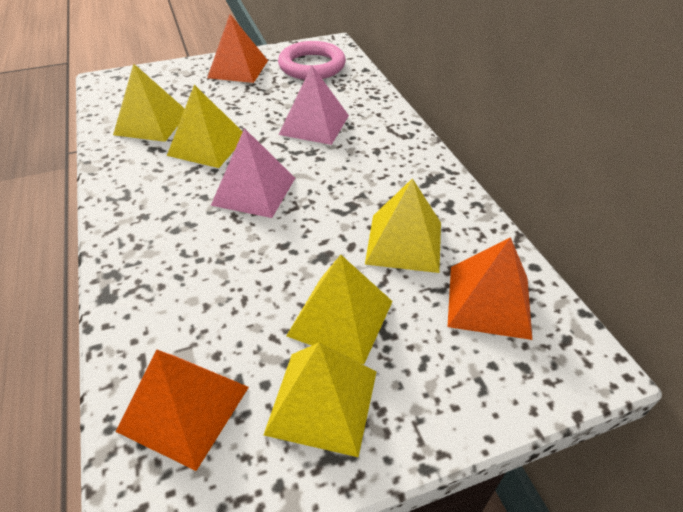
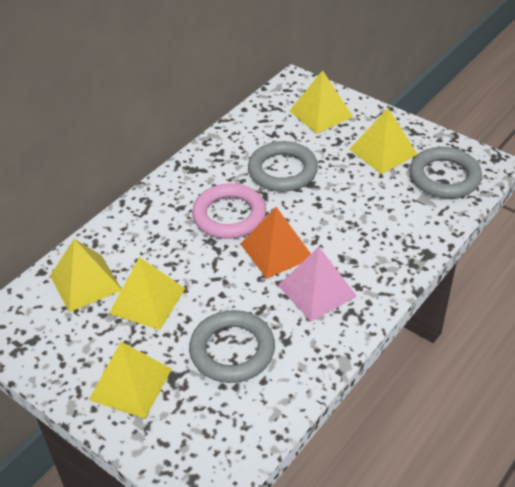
grey ring: 0 -> 3
orange pyramid: 3 -> 1
pink pyramid: 2 -> 1

